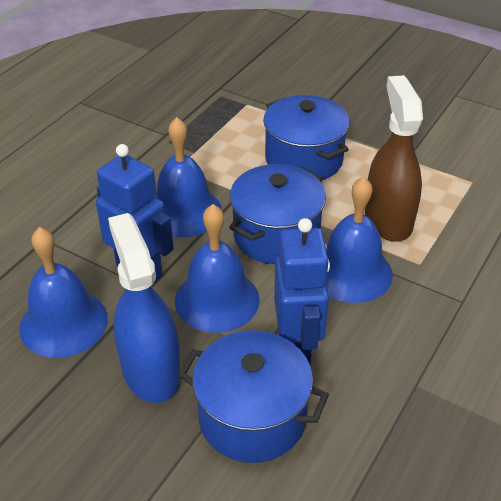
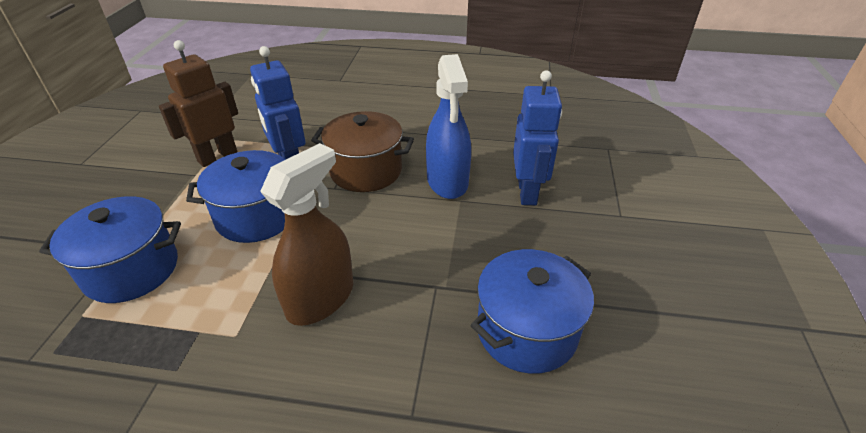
blue bell: 4 -> 0
brown pot: 0 -> 1
brown robot: 0 -> 1

